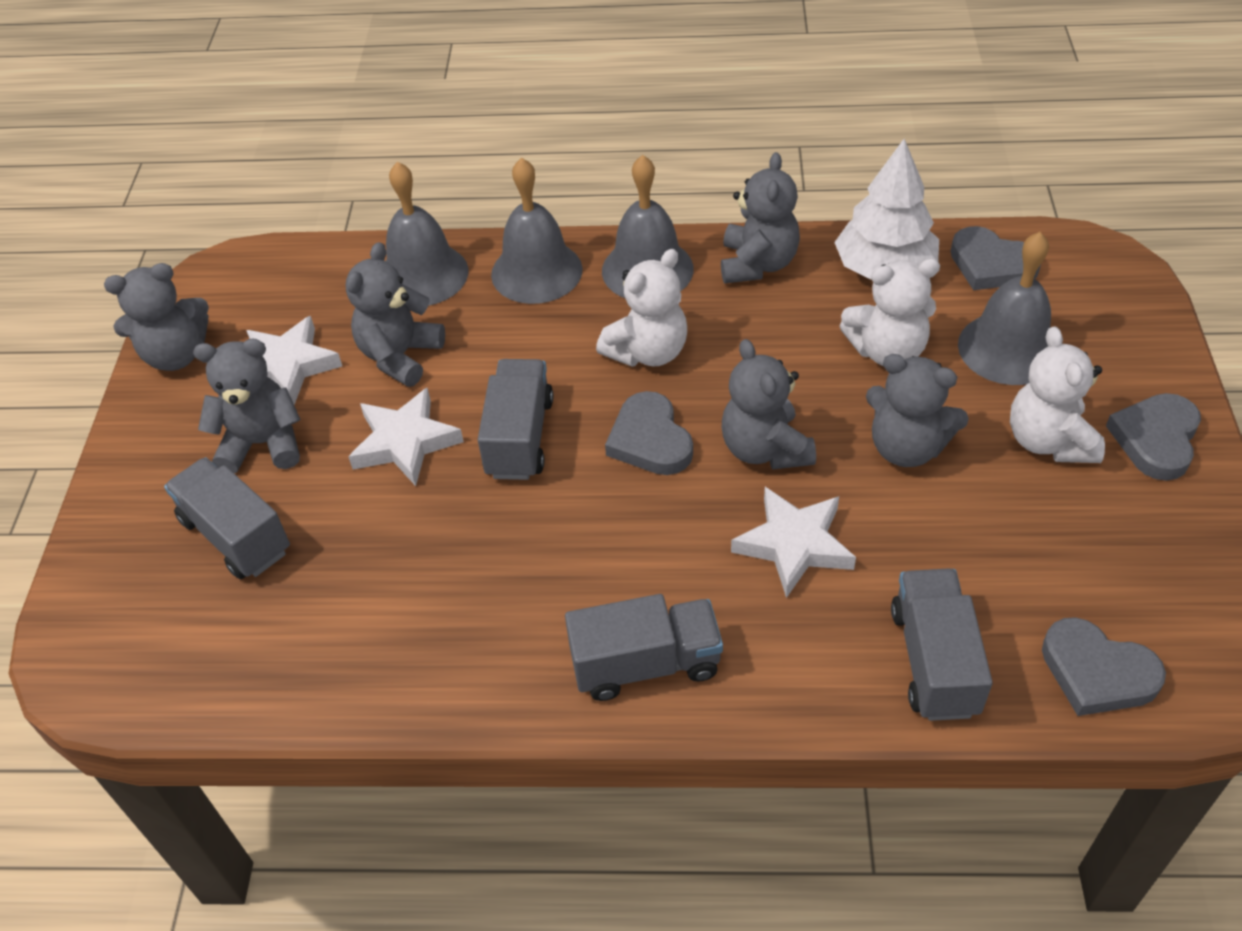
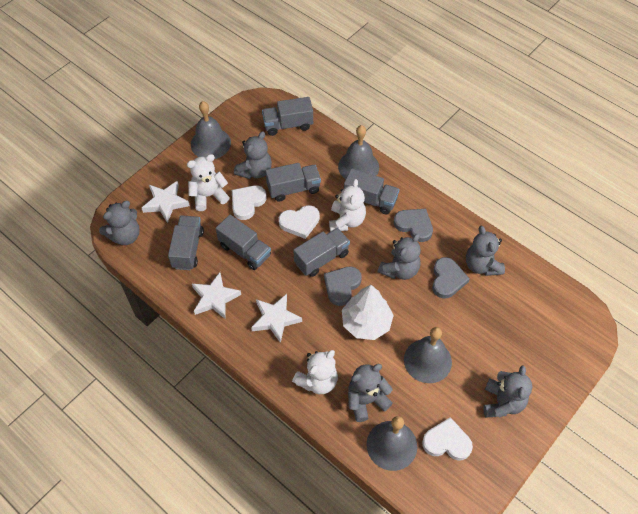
grey heart: 4 -> 3
grey truck: 4 -> 6
white heart: 0 -> 3

